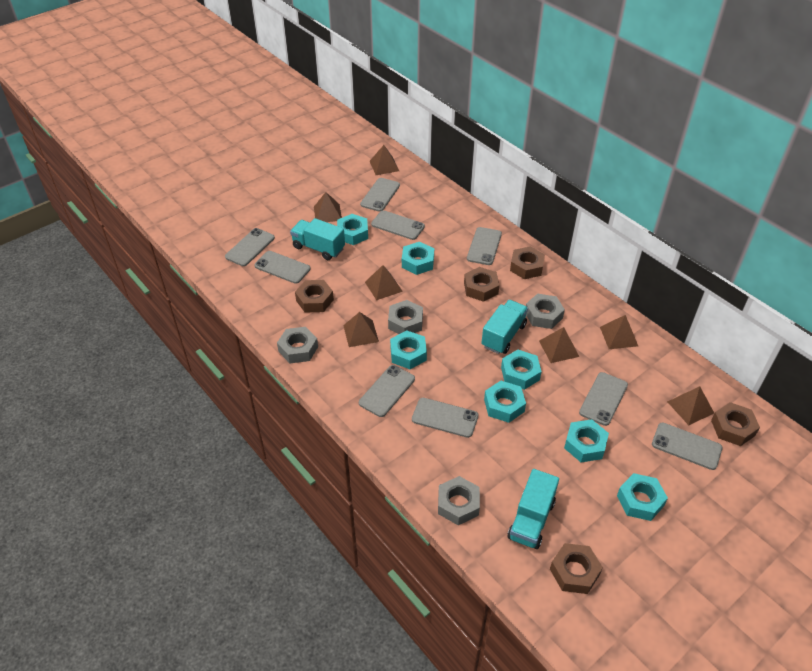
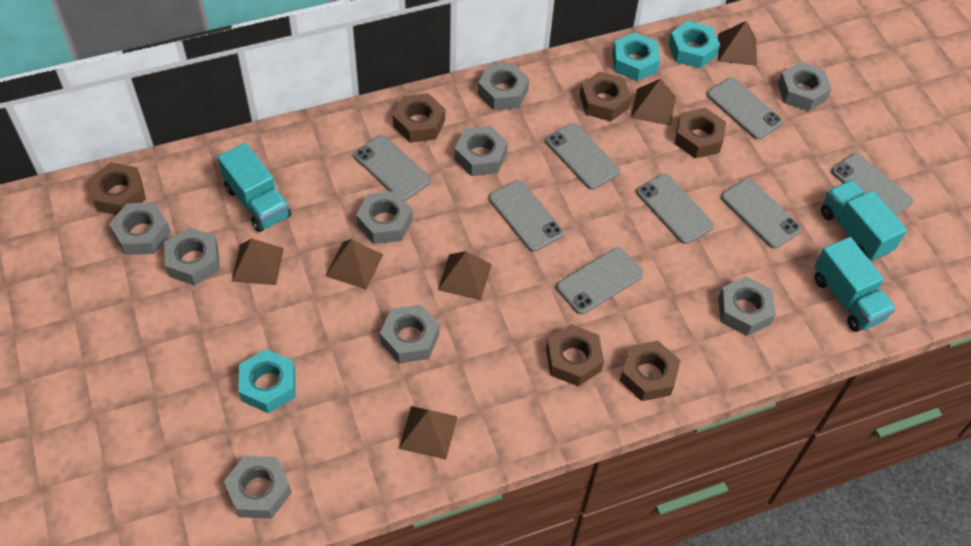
brown nut: 5 -> 6
brown pyramid: 7 -> 6
grey nut: 4 -> 9
grey phone: 9 -> 8
turquoise nut: 7 -> 3

